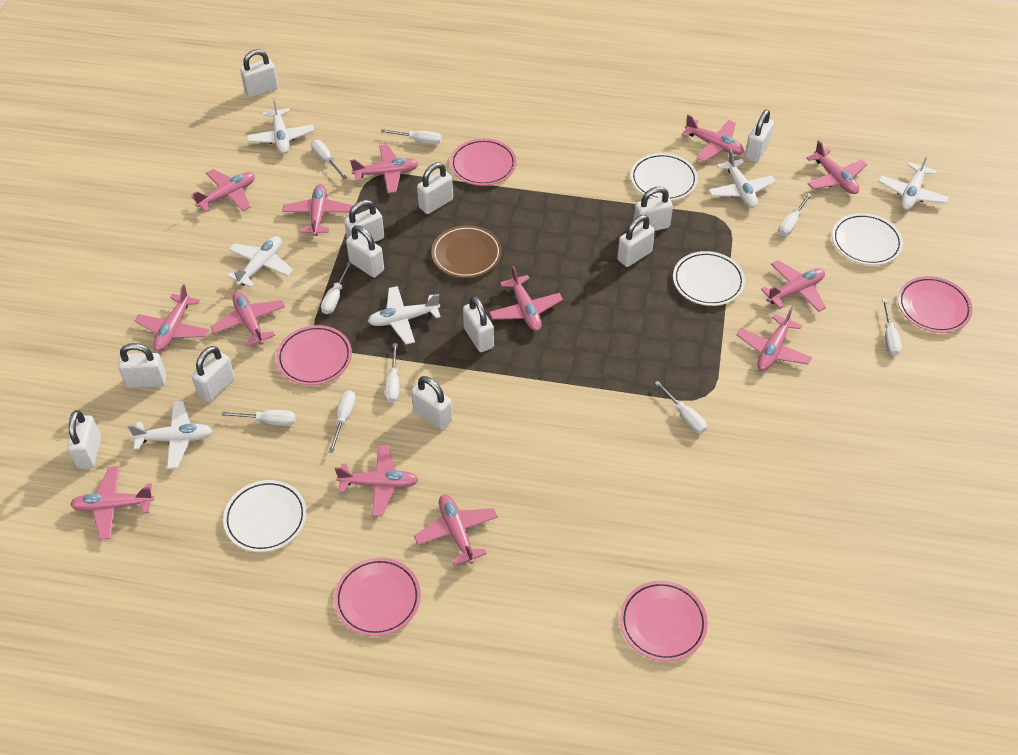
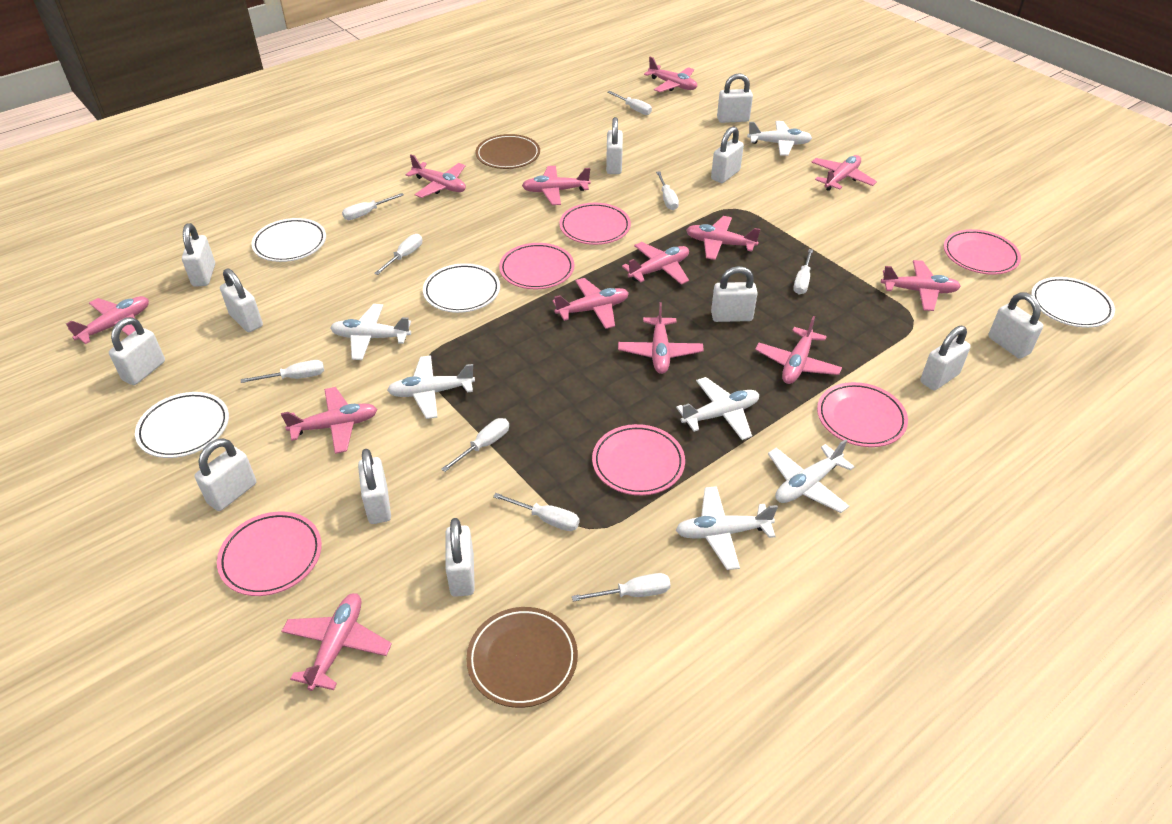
brown plate: 1 -> 2
pink plate: 5 -> 6

